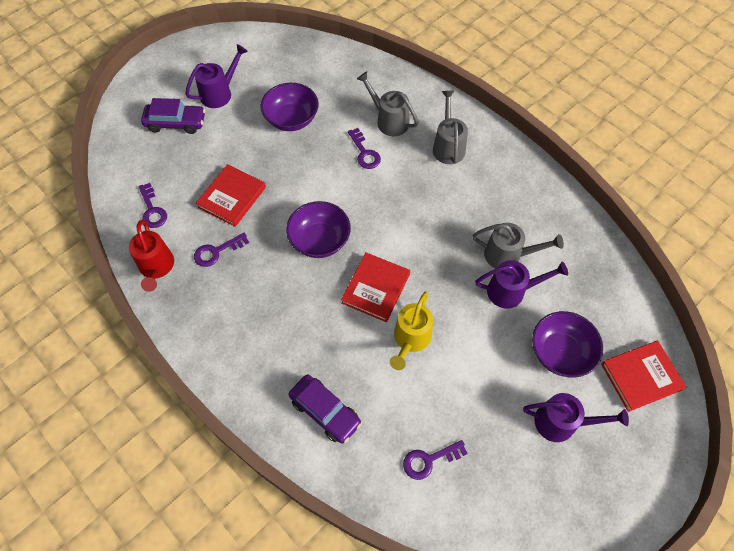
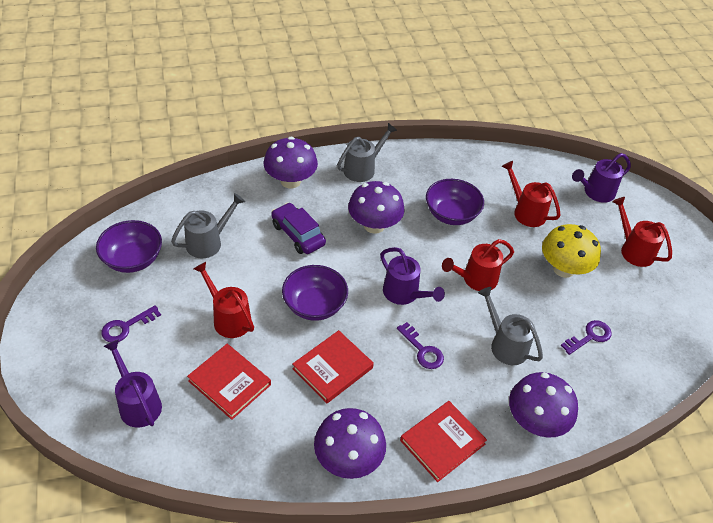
purple car: 2 -> 1
purple key: 4 -> 3
purple mushroom: 0 -> 4
red watering can: 1 -> 4
yellow mushroom: 0 -> 1
yellow watering can: 1 -> 0

